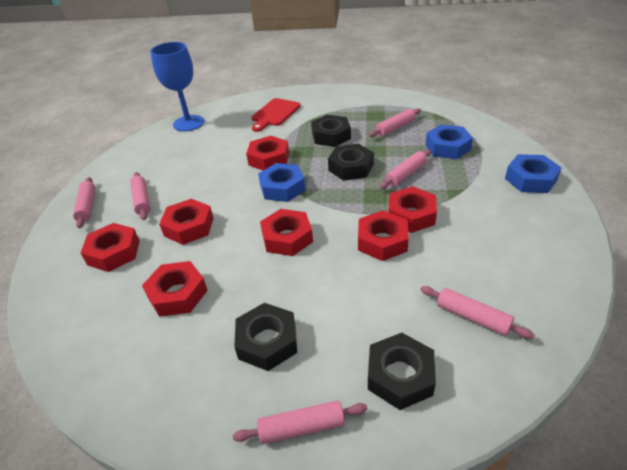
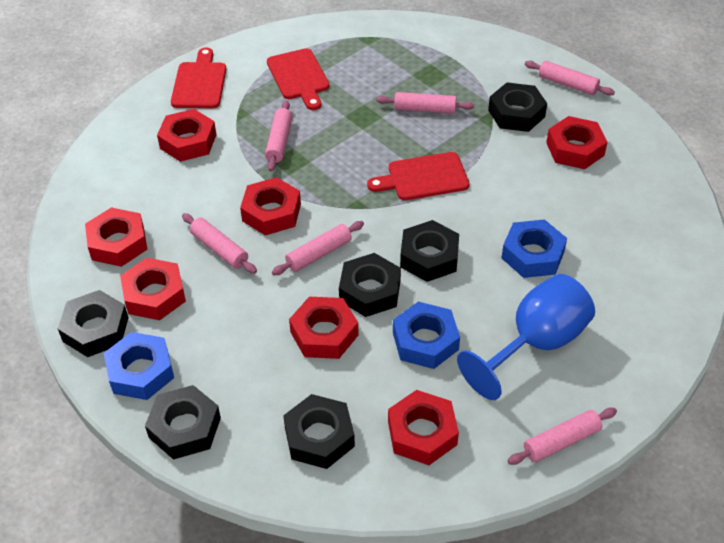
black nut: 4 -> 6
red cutting board: 1 -> 3

